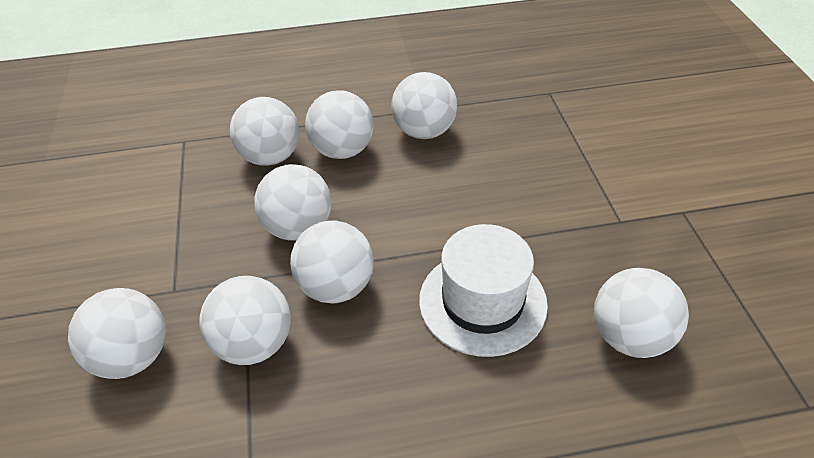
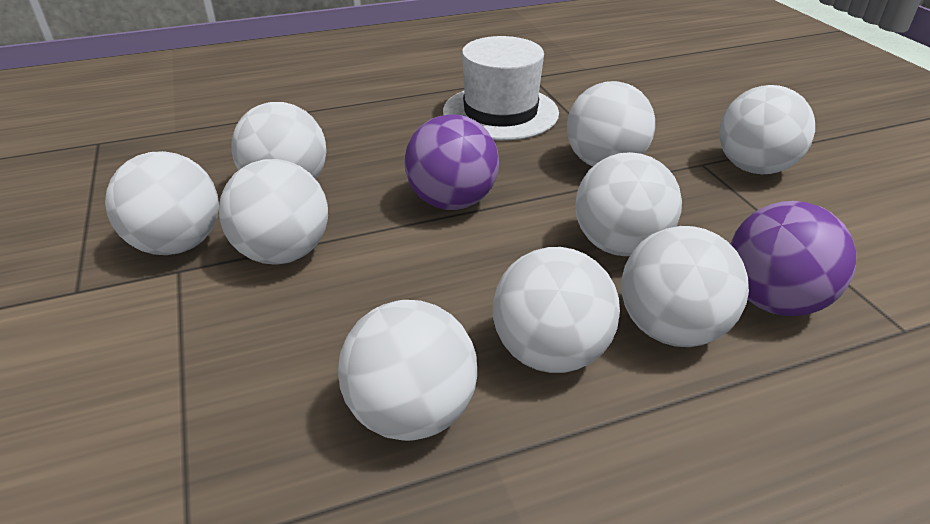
purple ball: 0 -> 2
white ball: 8 -> 9

